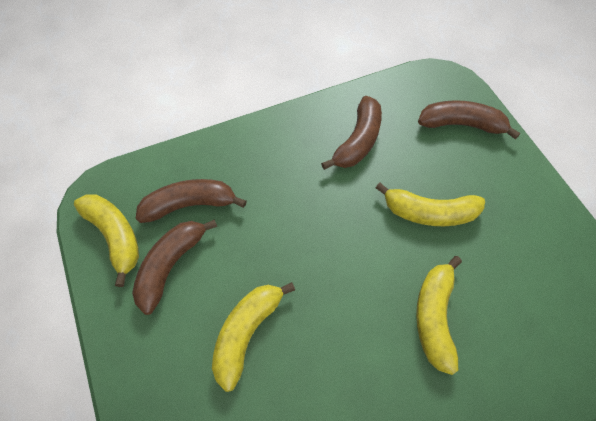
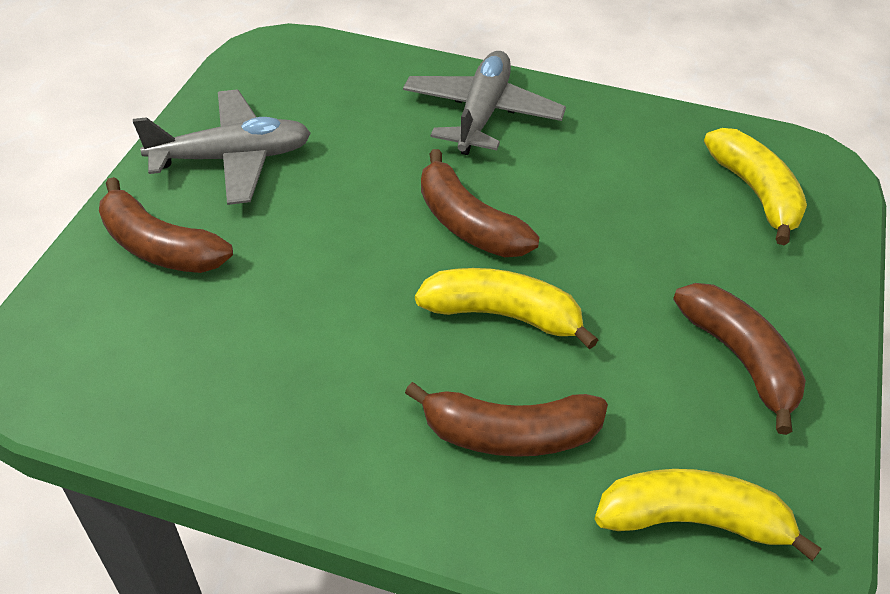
grey plane: 0 -> 2
yellow banana: 4 -> 3

